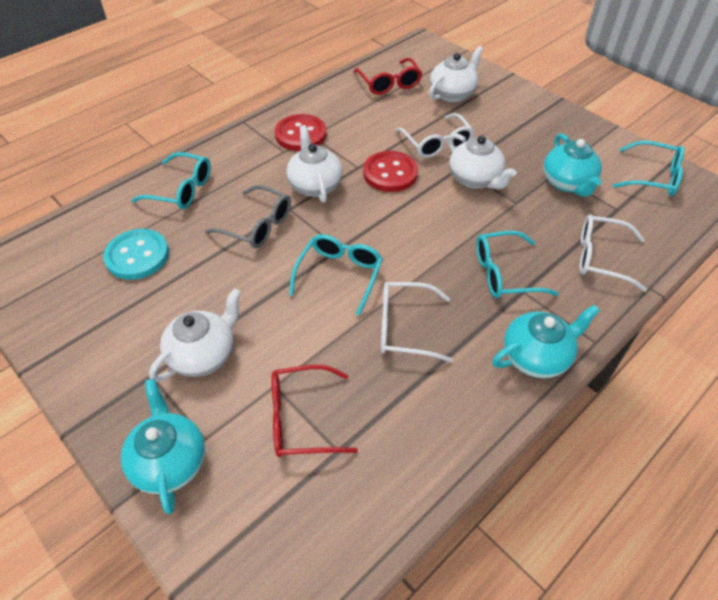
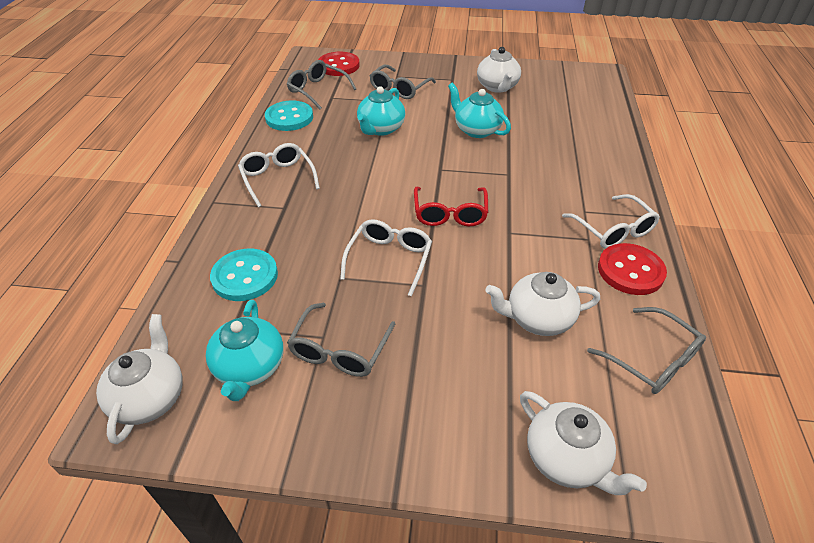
grey glasses: 1 -> 4
red glasses: 2 -> 1
turquoise button: 1 -> 2
turquoise glasses: 4 -> 0

